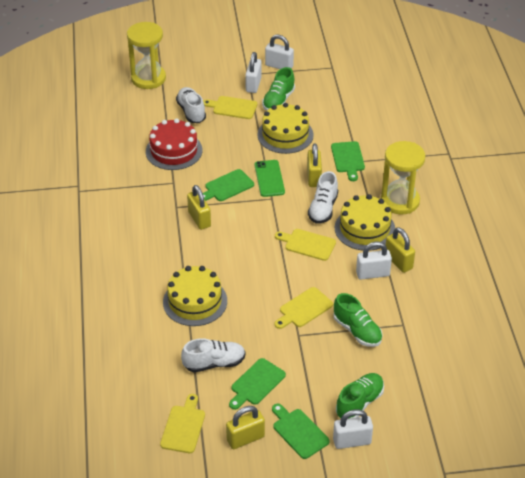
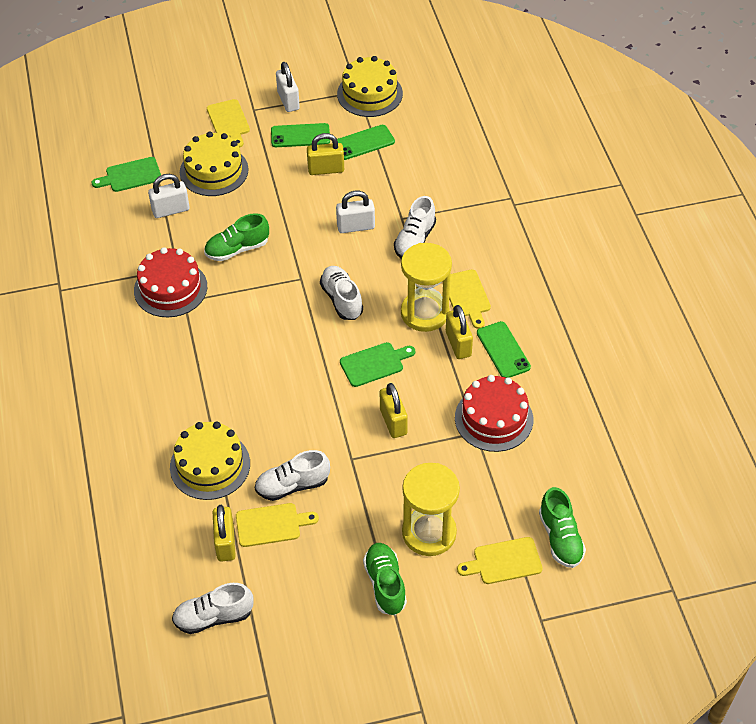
green cutting board: 4 -> 2
green phone: 1 -> 3
red cake: 1 -> 2
white padlock: 4 -> 3
white shoe: 3 -> 4

